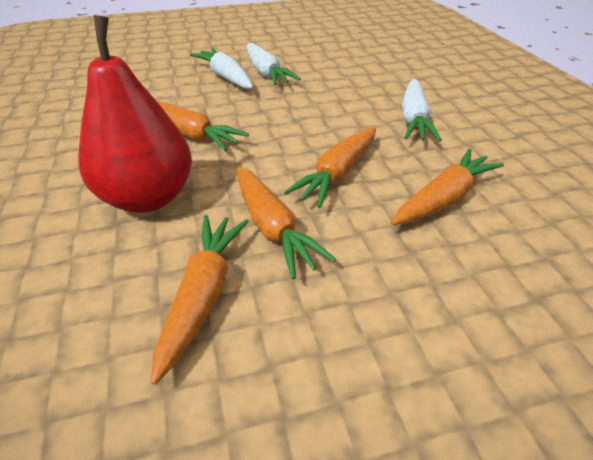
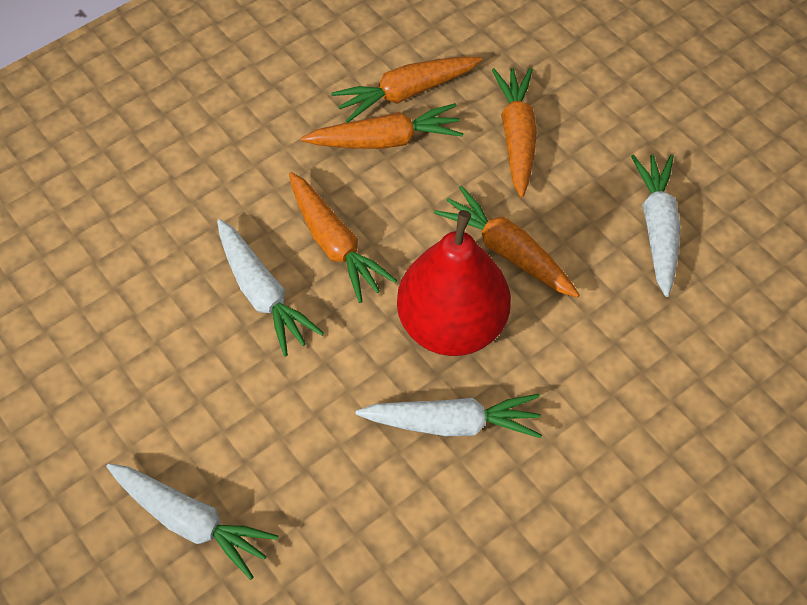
white carrot: 3 -> 4

